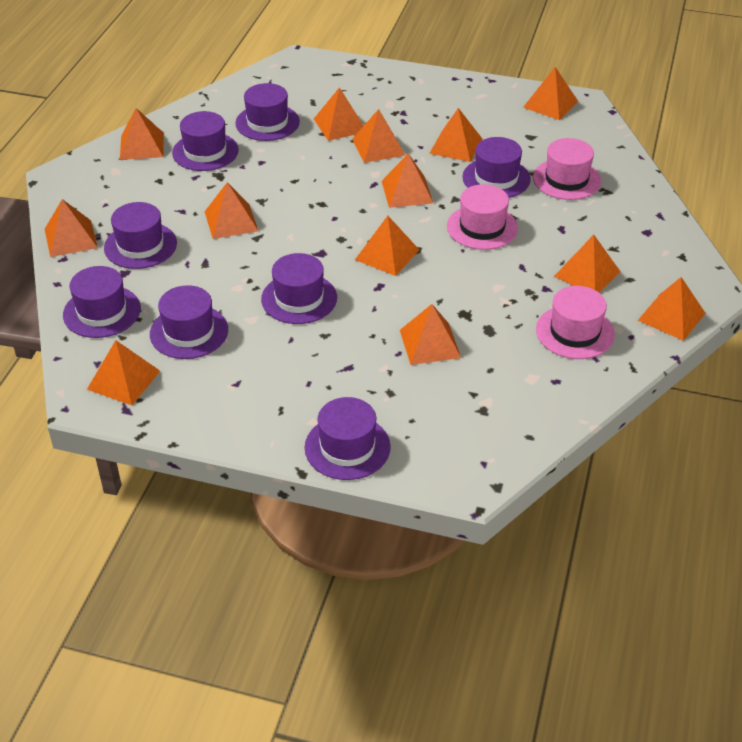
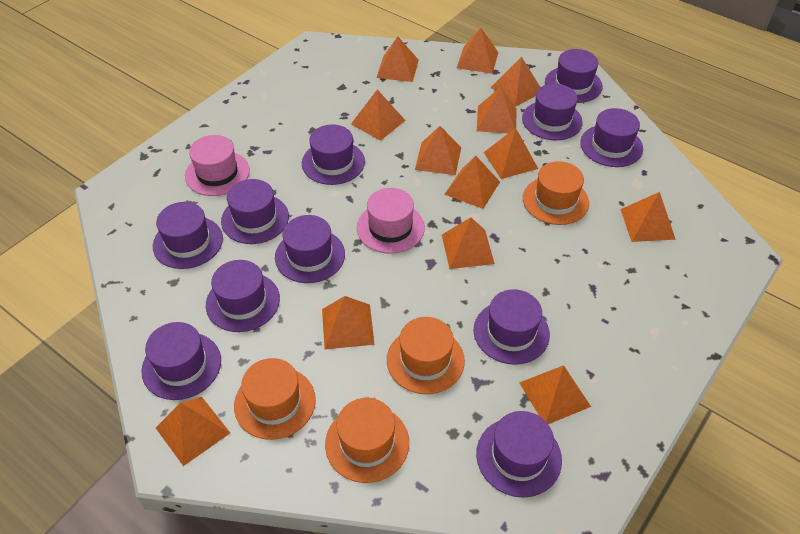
orange hat: 0 -> 4
pink hat: 3 -> 2
purple hat: 8 -> 11

